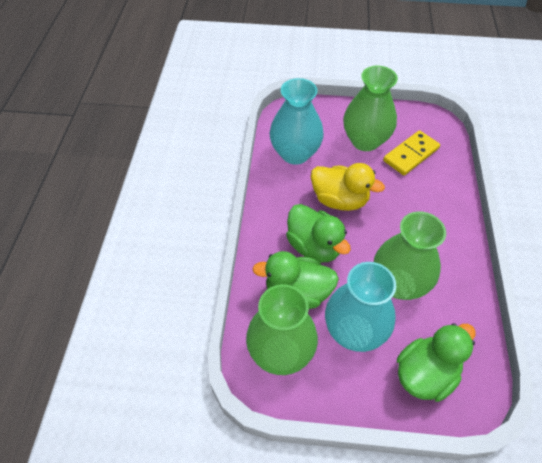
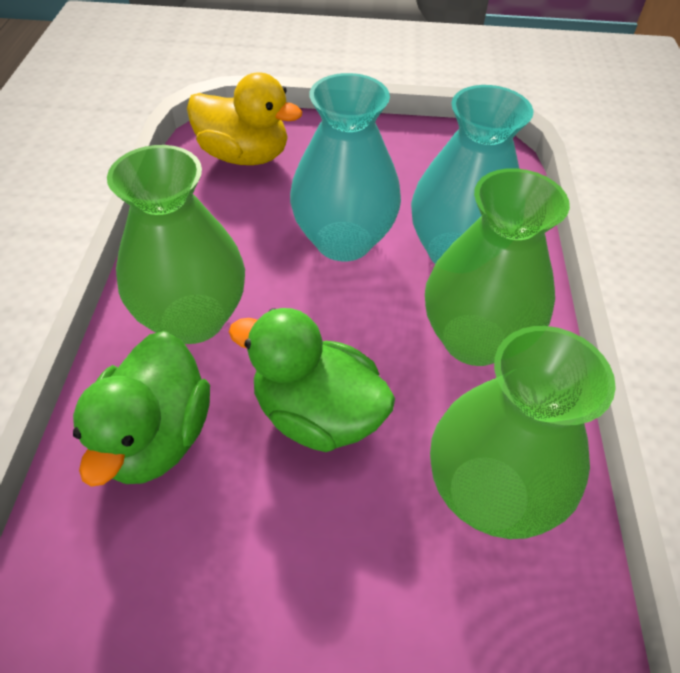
green duck: 3 -> 2
yellow domino: 1 -> 0

